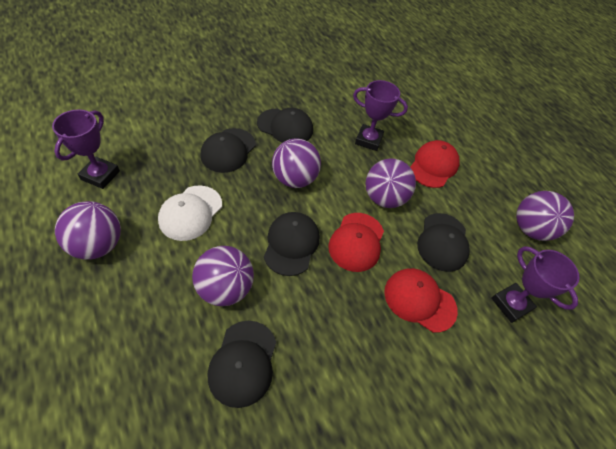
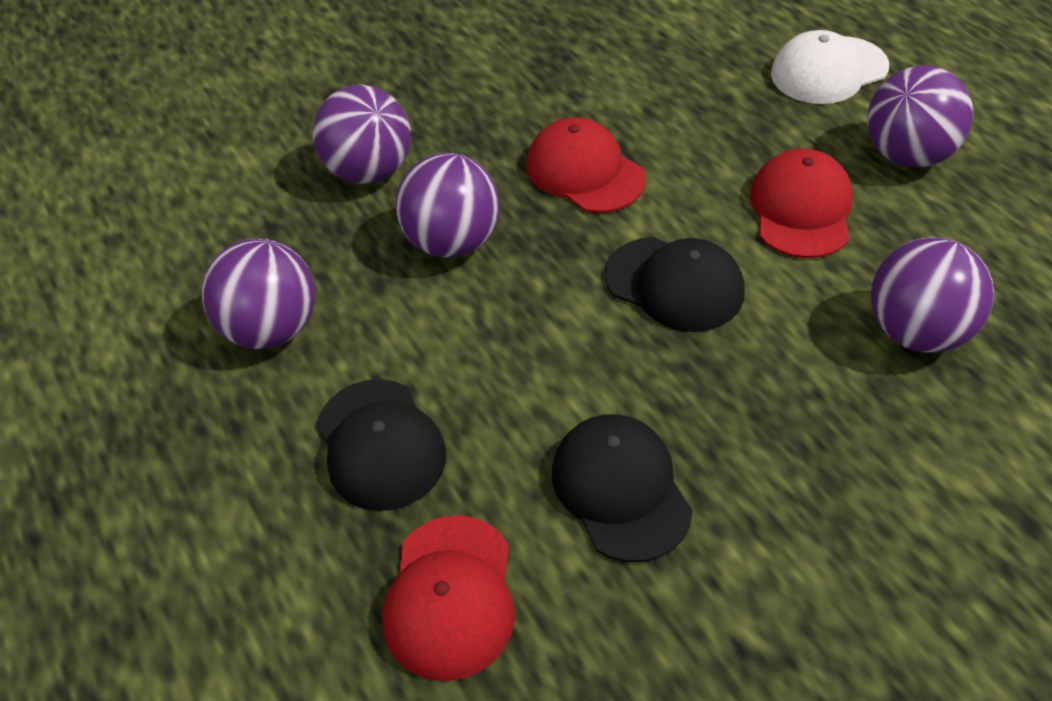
black cap: 5 -> 3
purple trophy: 3 -> 0

